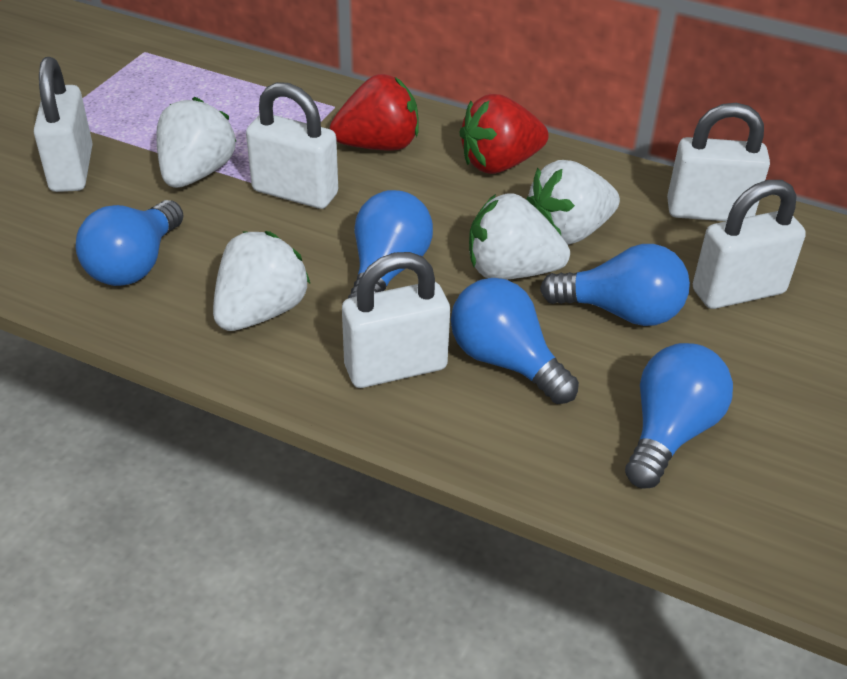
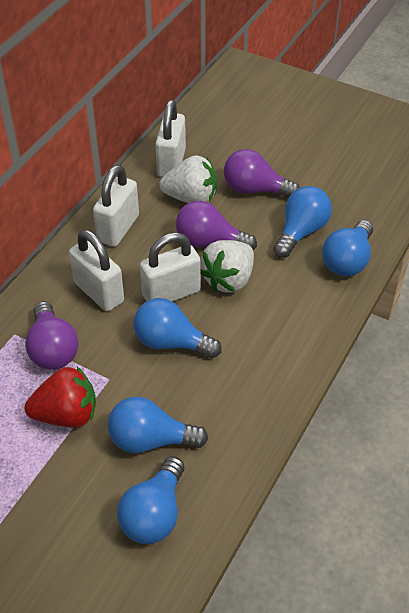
purple light bulb: 0 -> 3
red strawberry: 2 -> 1
white padlock: 5 -> 4
white strawberry: 4 -> 2

